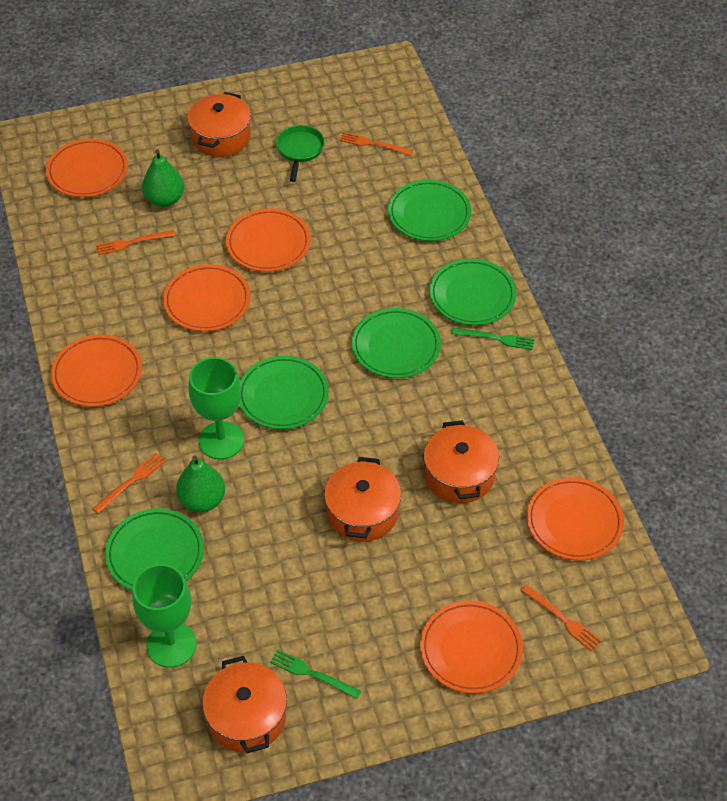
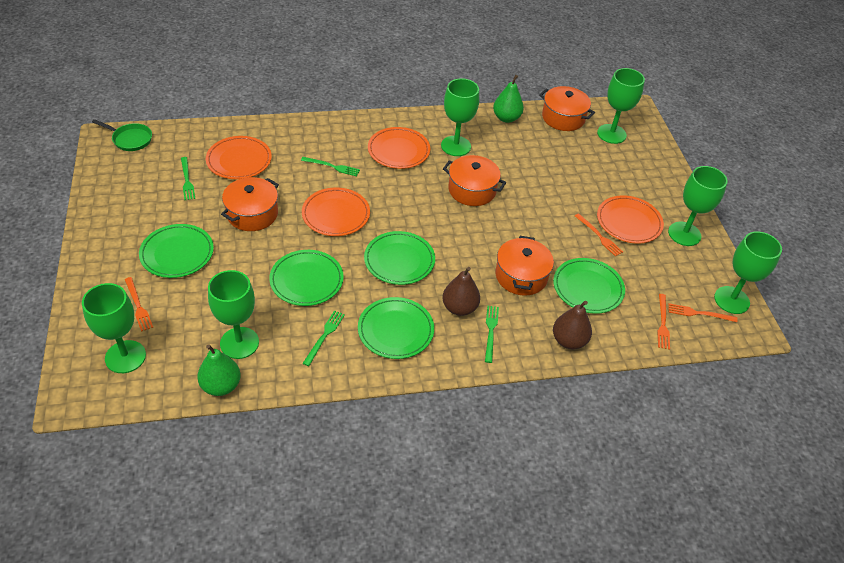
brown pear: 0 -> 2
green fork: 2 -> 4
green goblet: 2 -> 6
orange plate: 6 -> 4

